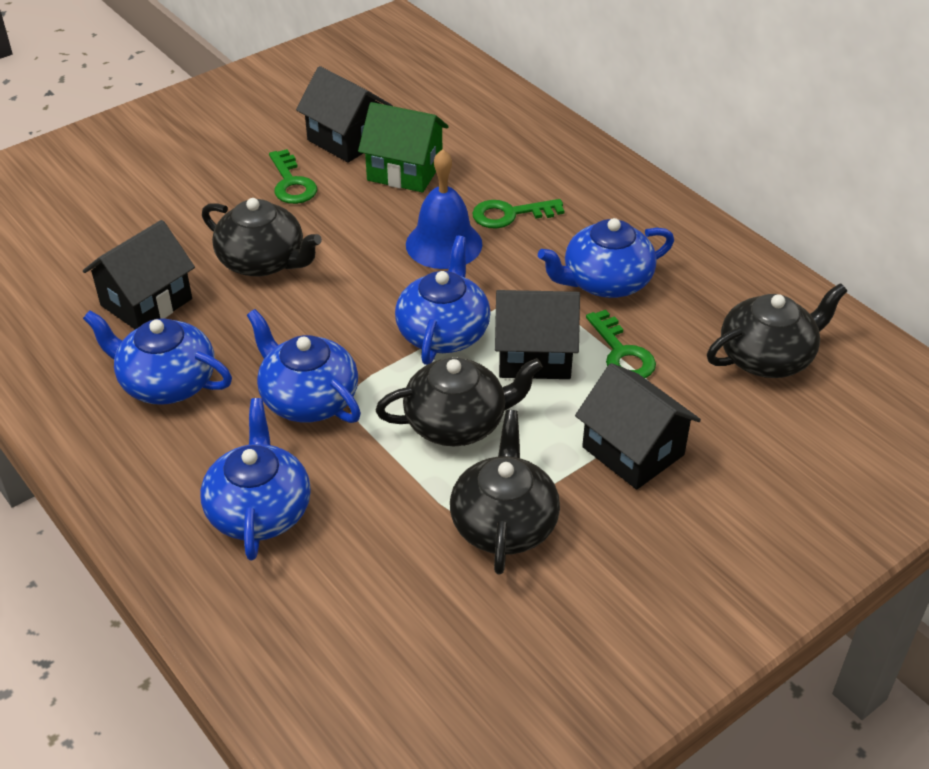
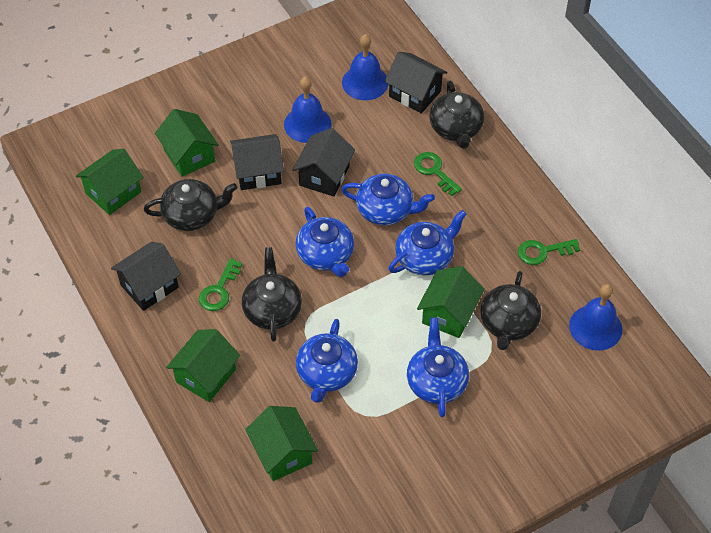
blue bell: 1 -> 3
green house: 1 -> 5

